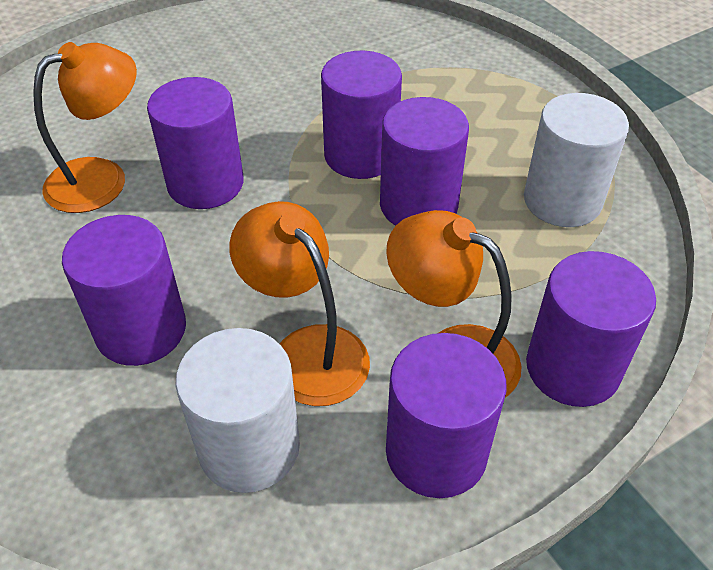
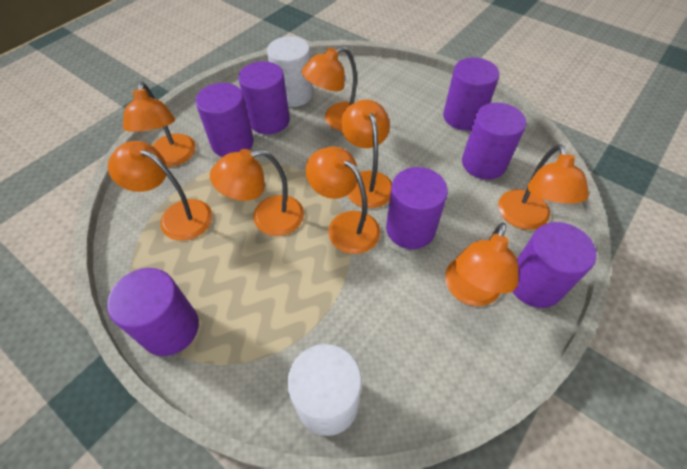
orange lamp: 3 -> 8
purple cylinder: 6 -> 7

